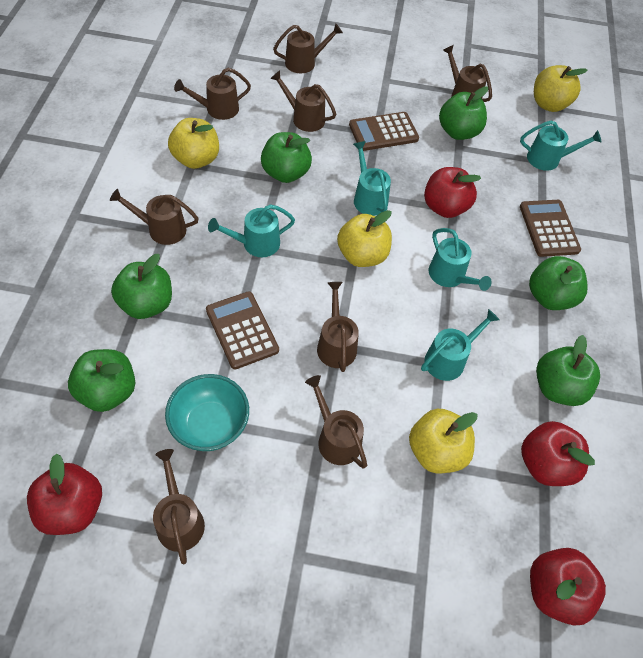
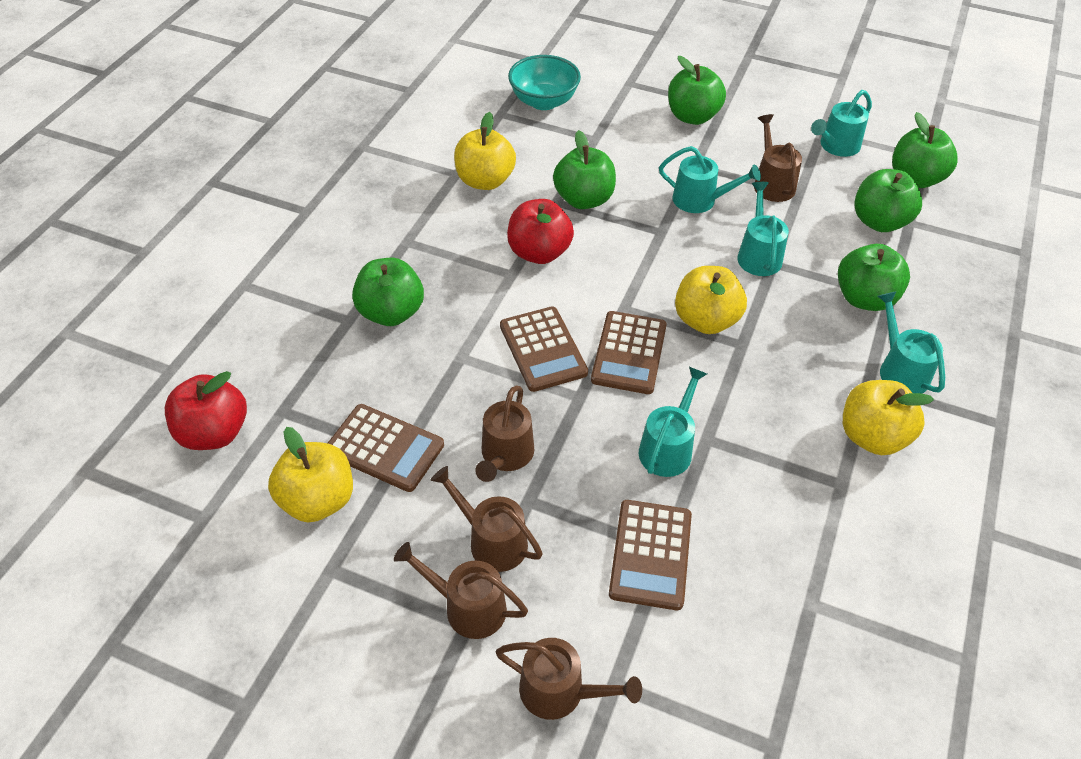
brown calculator: 3 -> 4
brown watering can: 8 -> 5
red apple: 4 -> 2

